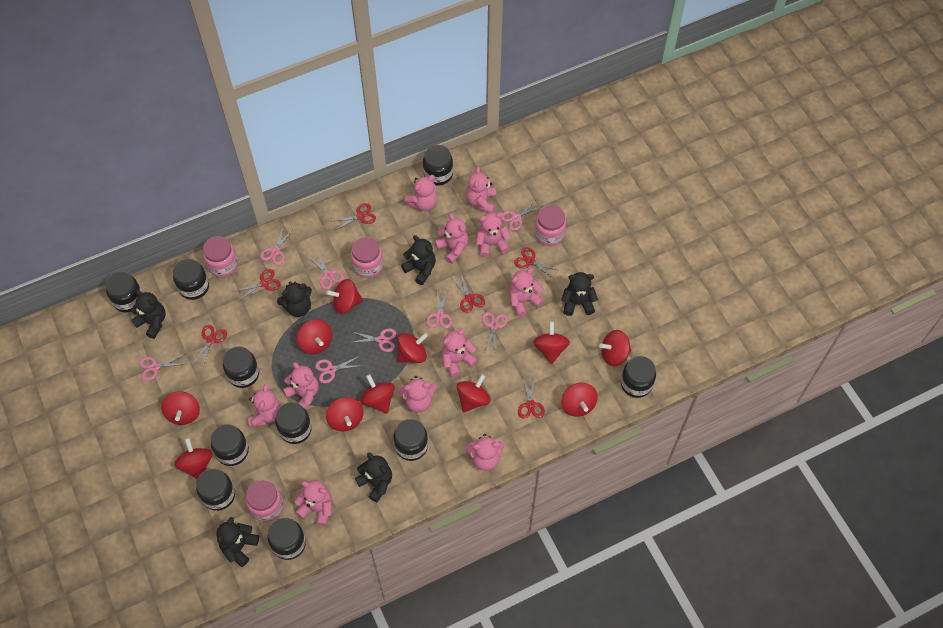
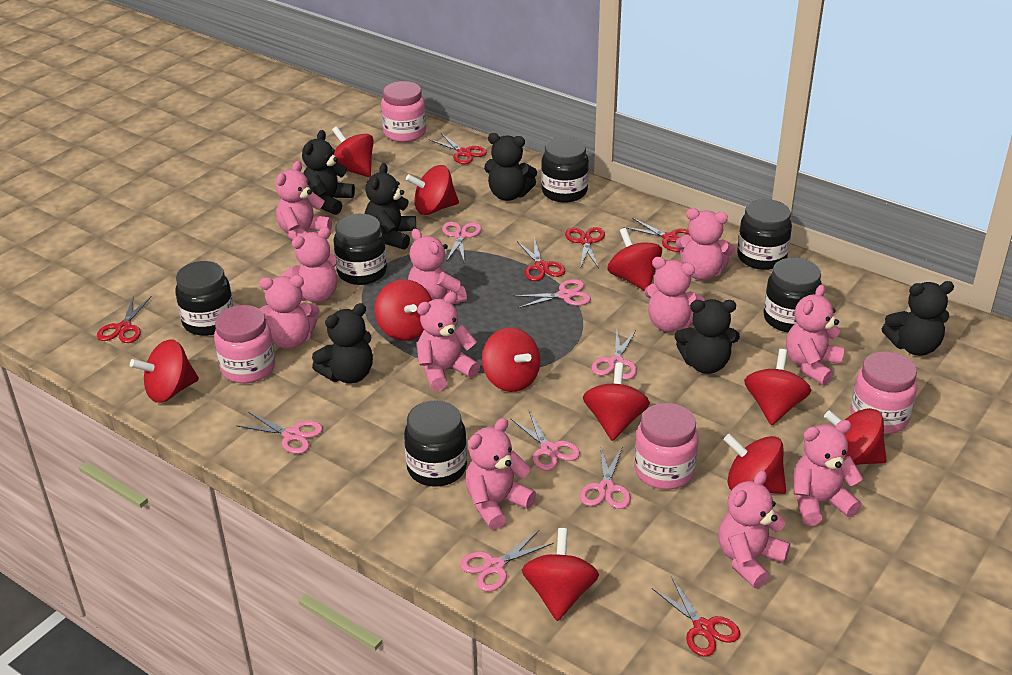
black jar: 10 -> 6
pink scissors: 8 -> 7

